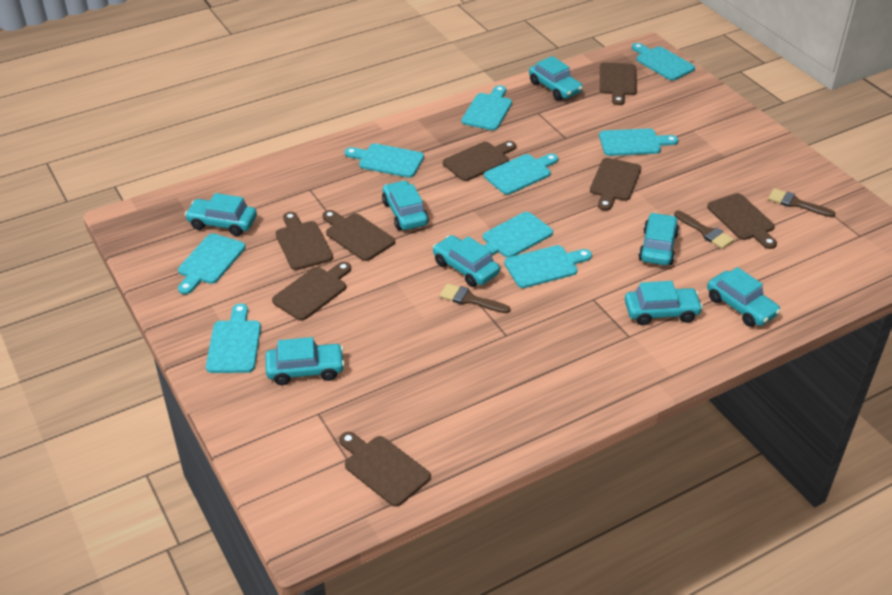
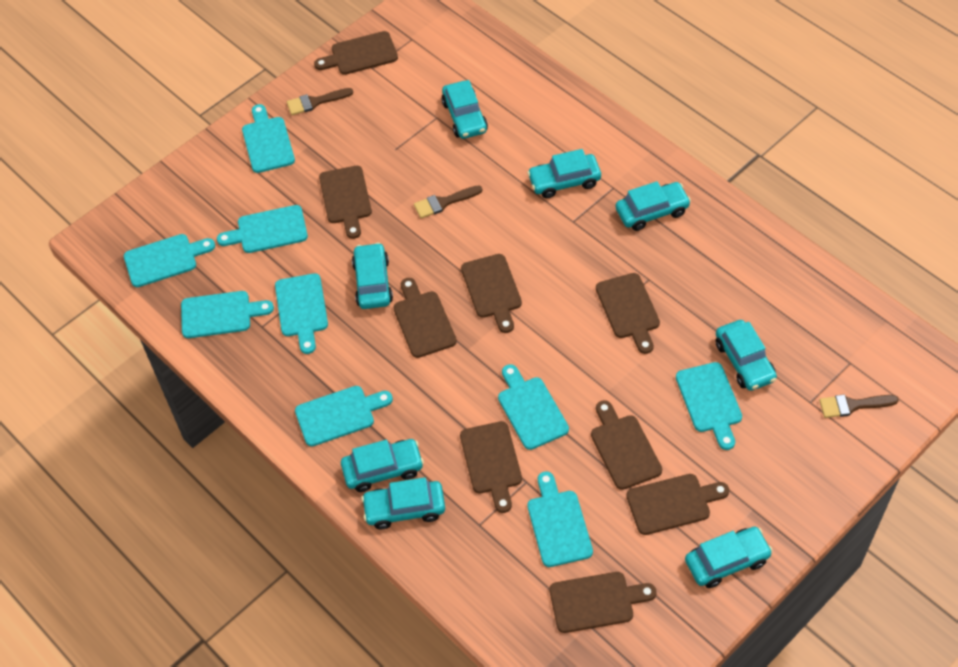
brown cutting board: 8 -> 9

